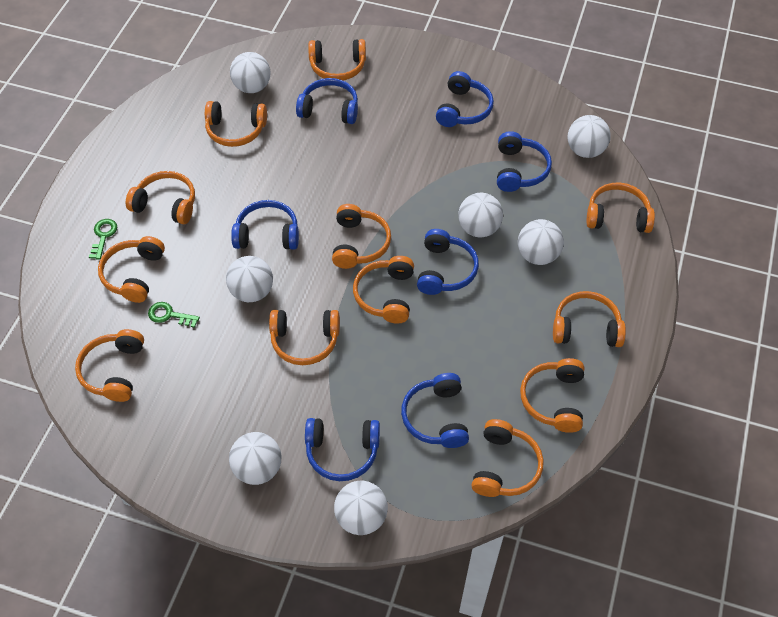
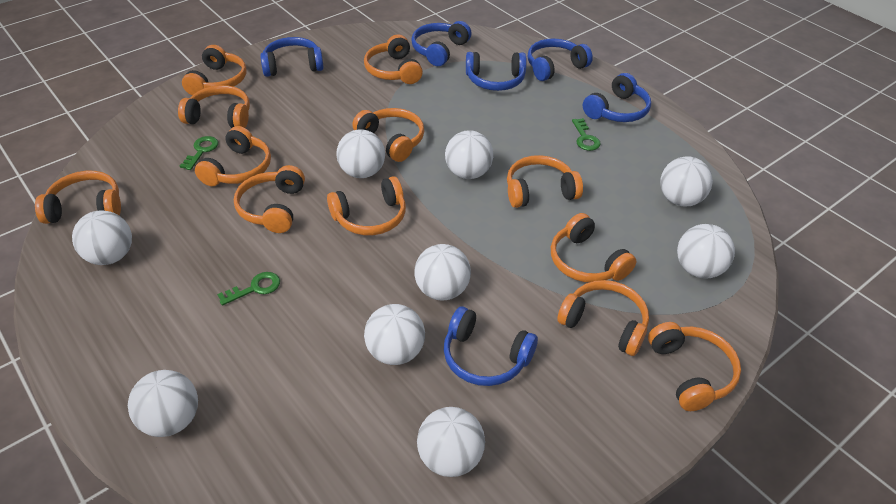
blue headphones: 7 -> 6
green key: 2 -> 3
white ball: 7 -> 9

